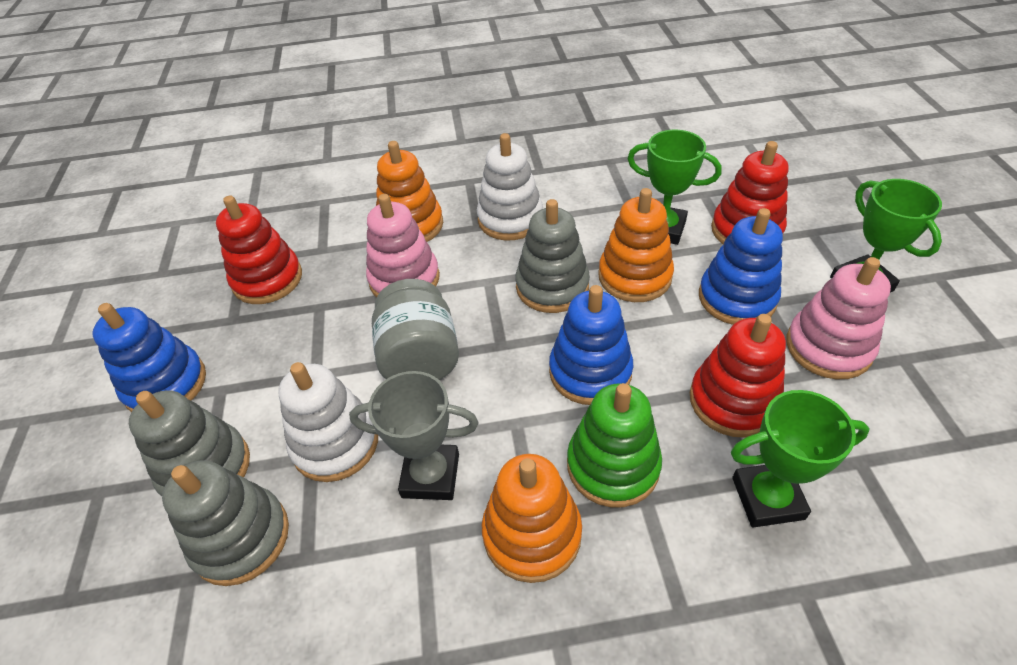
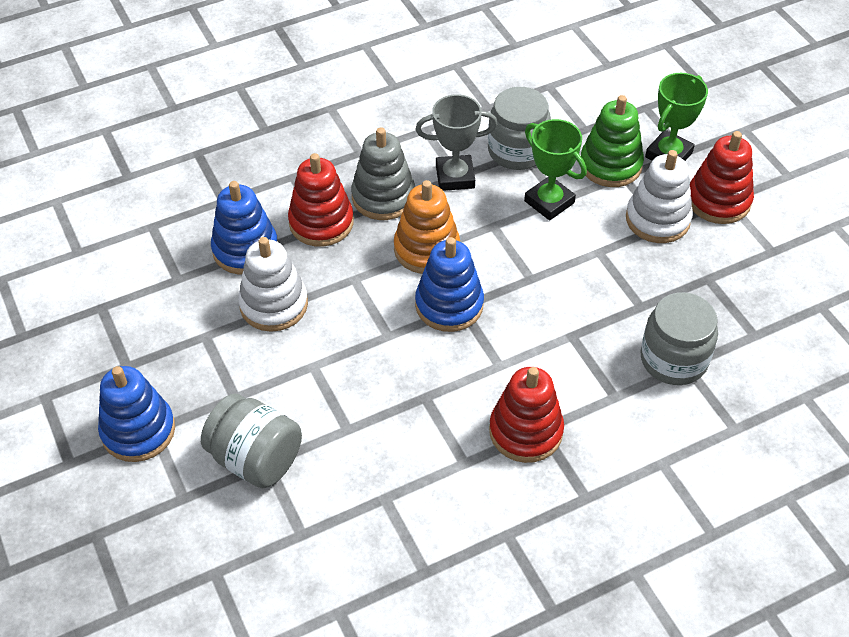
green trophy: 3 -> 2
grey jar: 1 -> 3
grey stacking toy: 3 -> 1
orange stacking toy: 3 -> 1
pink stacking toy: 2 -> 0

